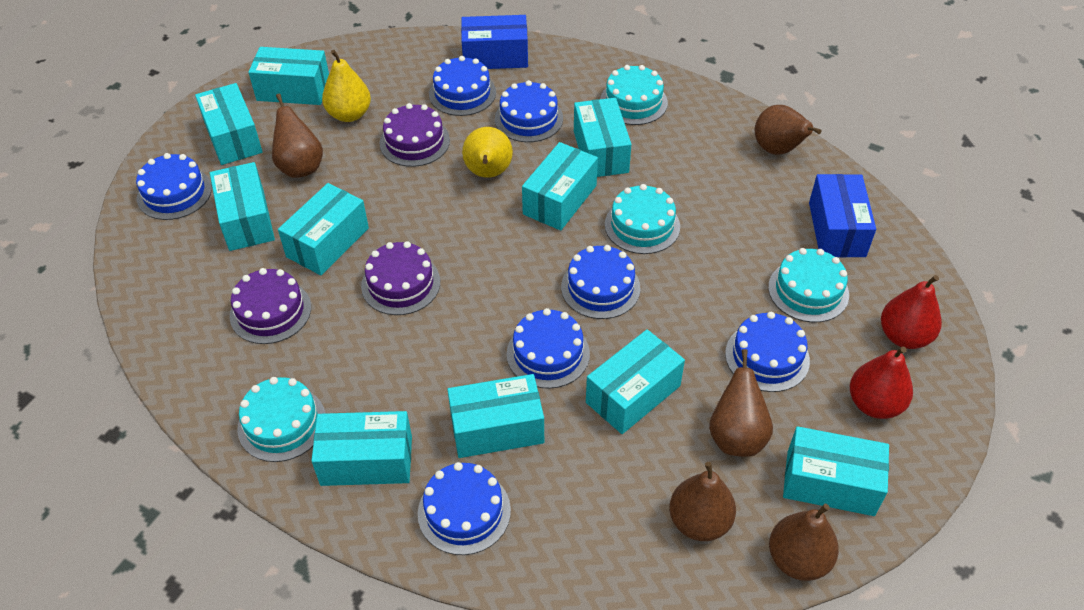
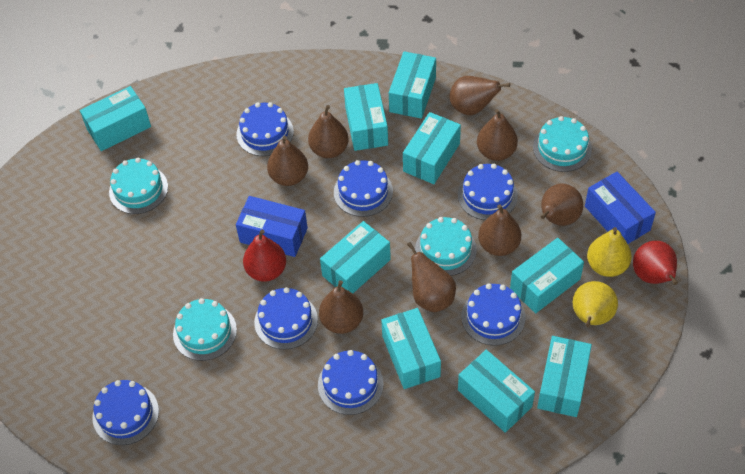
brown pear: 5 -> 8
purple cake: 3 -> 0
turquoise box: 10 -> 9

